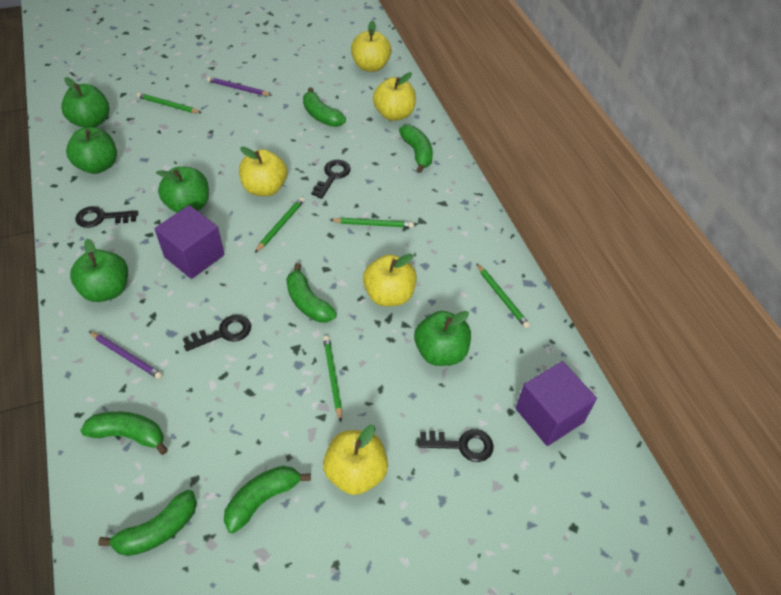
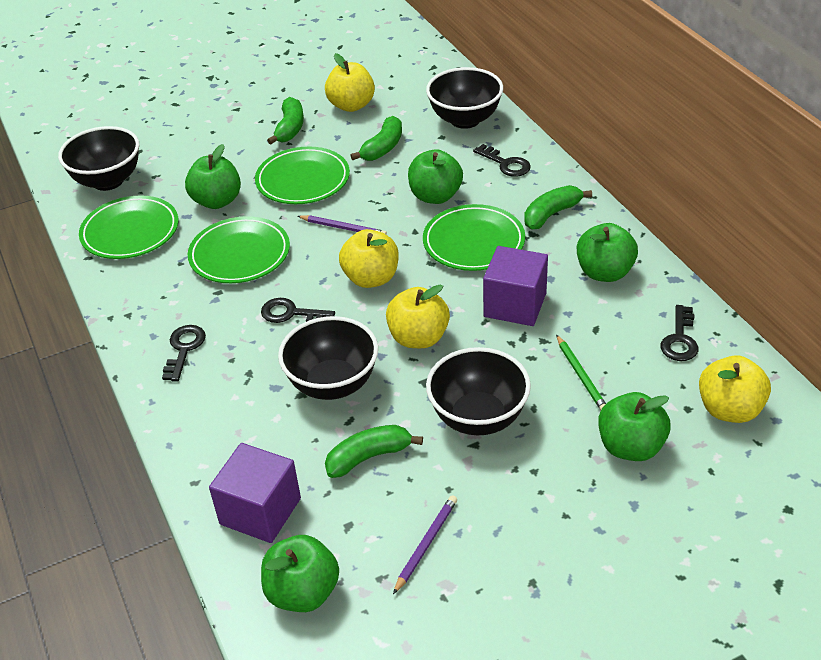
black bowl: 0 -> 4
green banana: 6 -> 4
green pencil: 5 -> 1
green plate: 0 -> 4
yellow apple: 5 -> 4

